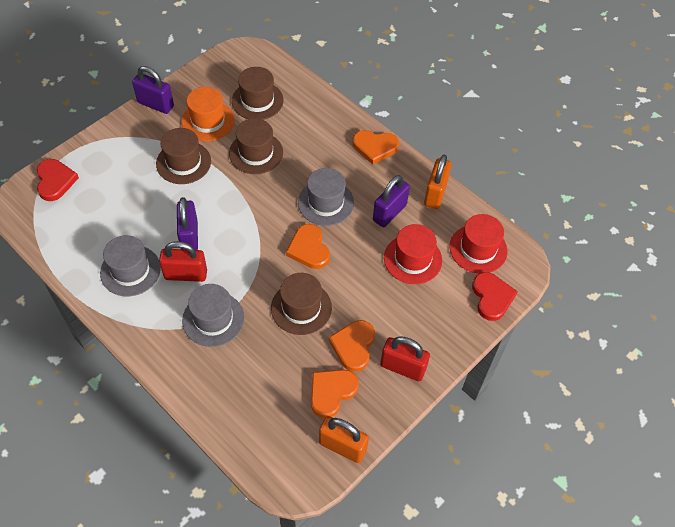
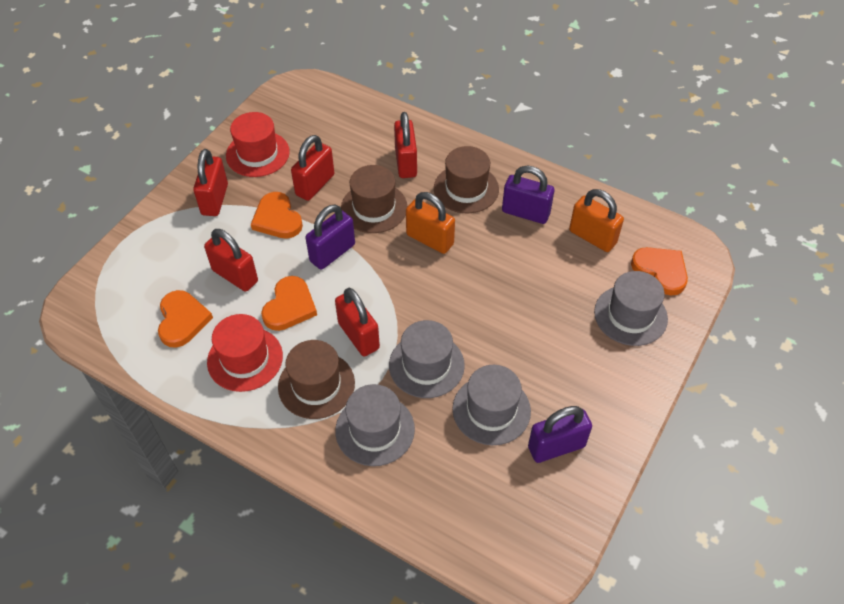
brown hat: 4 -> 3
grey hat: 3 -> 4
orange hat: 1 -> 0
red heart: 2 -> 0
red padlock: 2 -> 5

